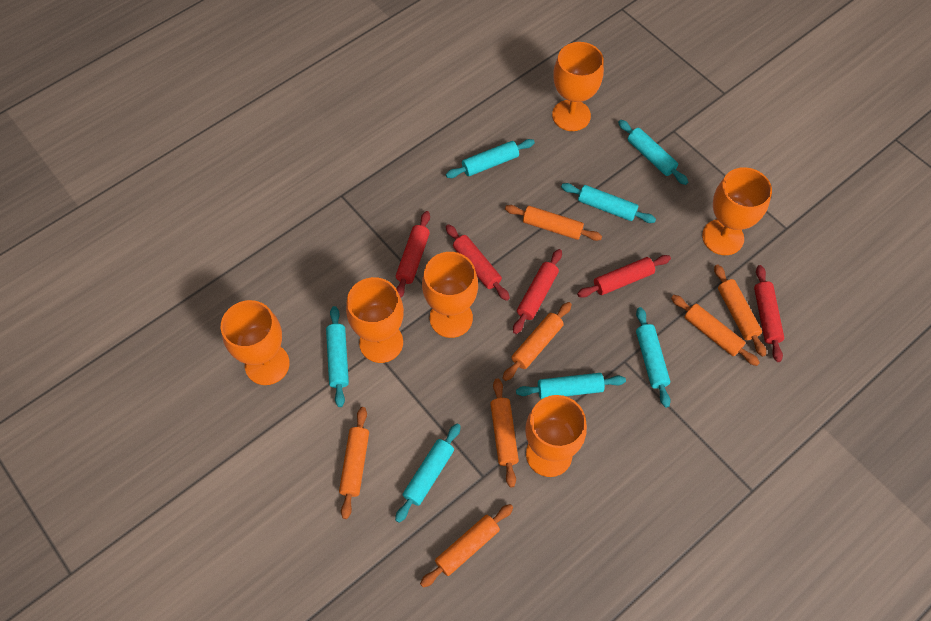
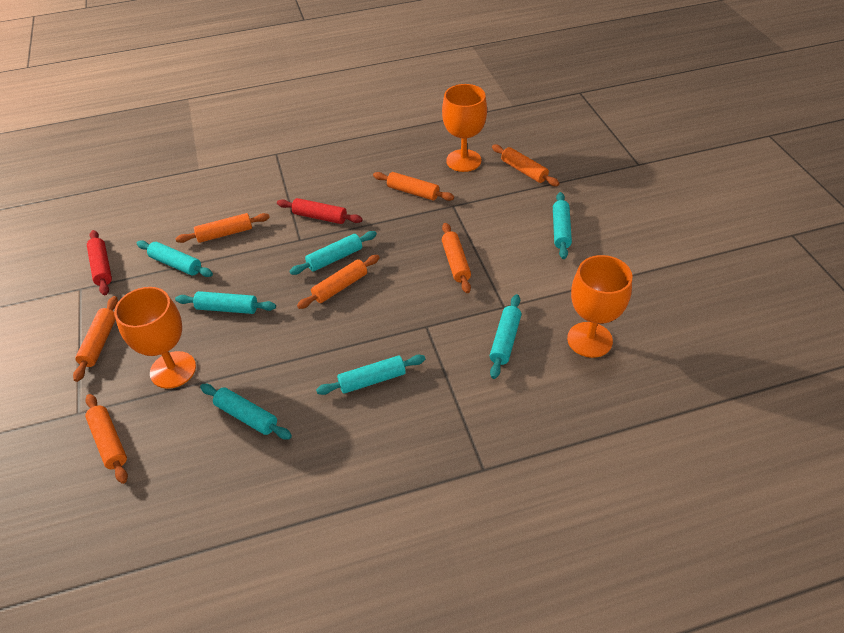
orange goblet: 6 -> 3
red rolling pin: 5 -> 2

